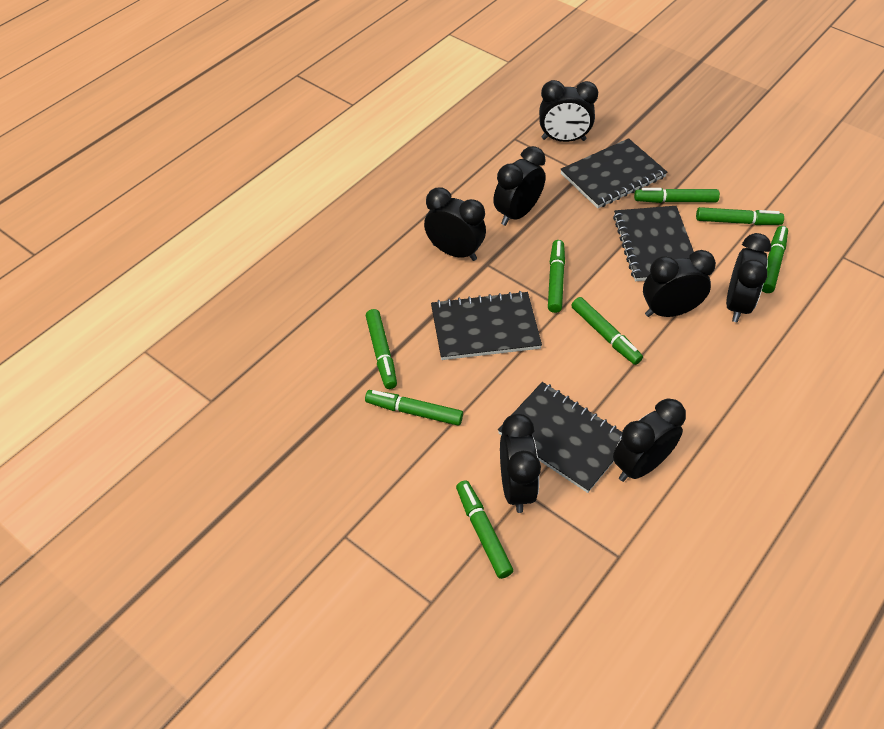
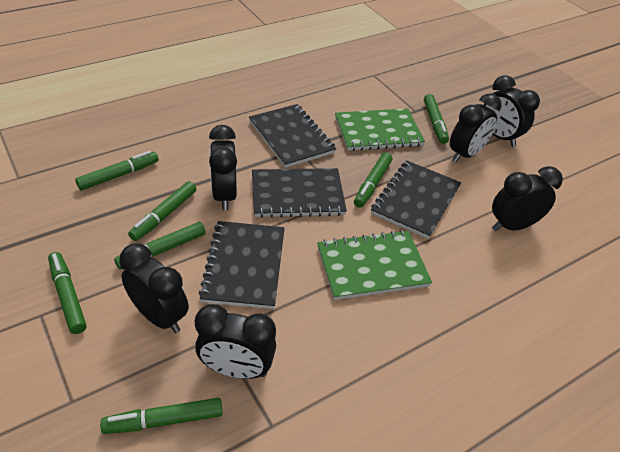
black clock: 7 -> 6
green marker: 8 -> 7
green notebook: 0 -> 2

